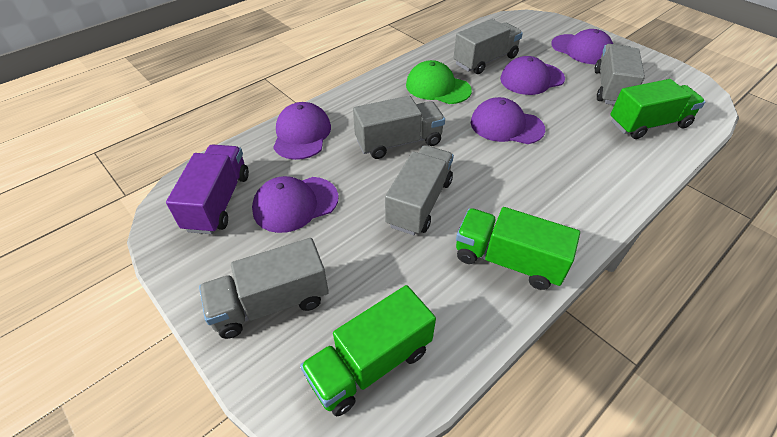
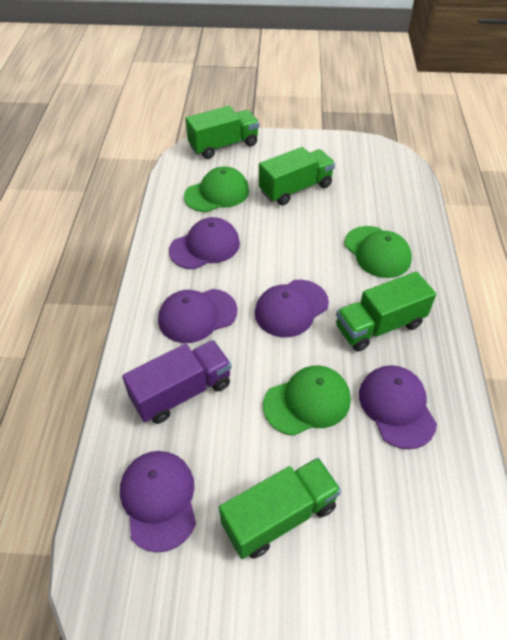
green cap: 1 -> 3
green truck: 3 -> 4
grey truck: 5 -> 0

